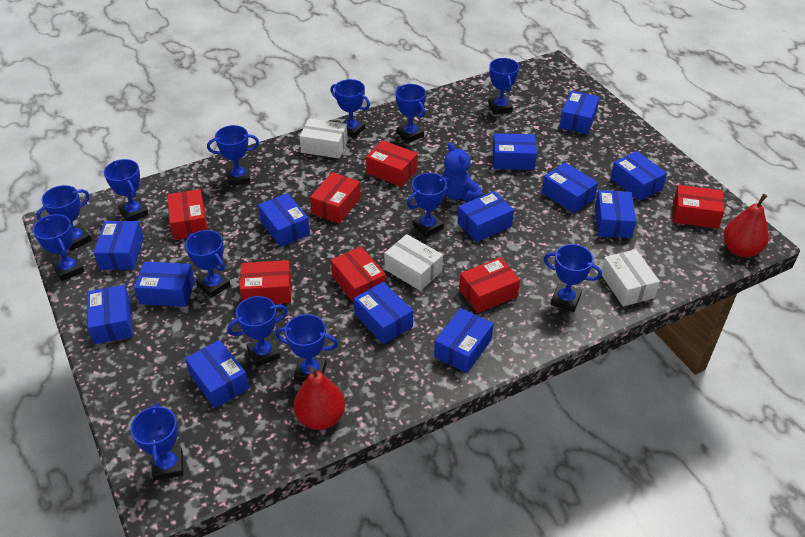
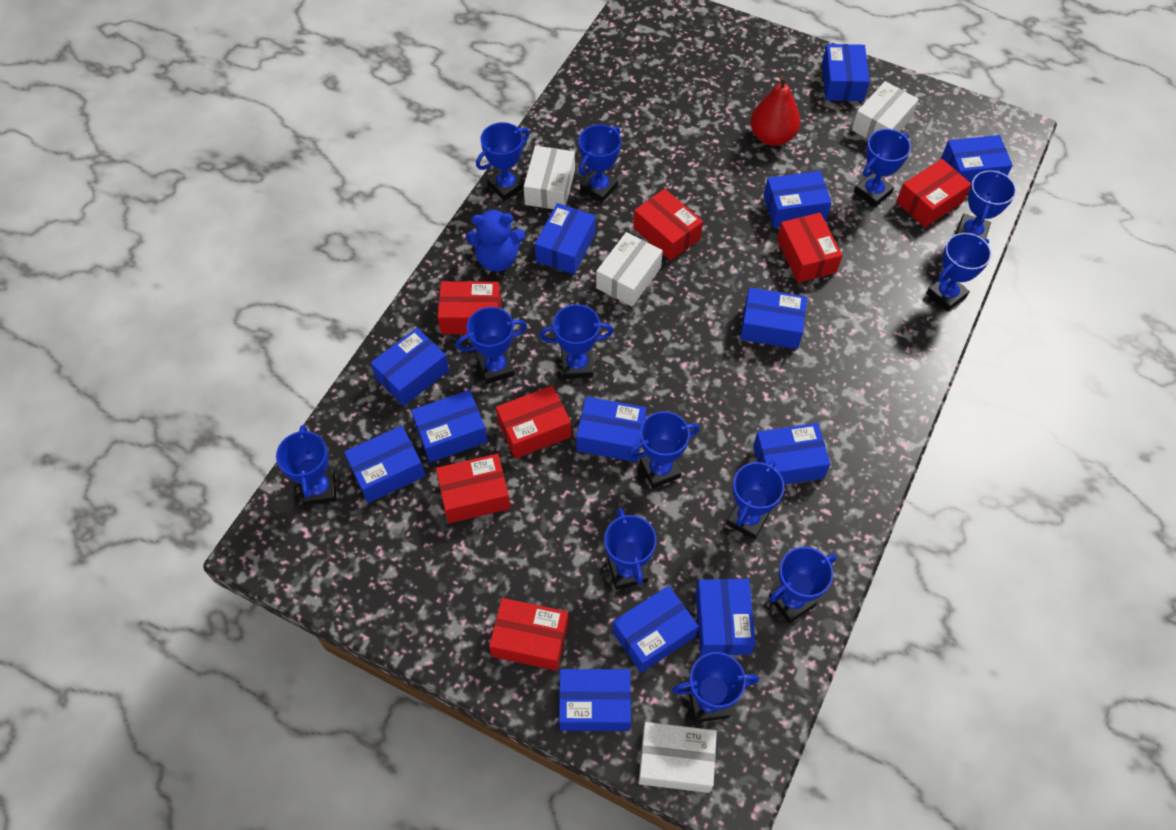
red pear: 2 -> 1
white box: 3 -> 4

